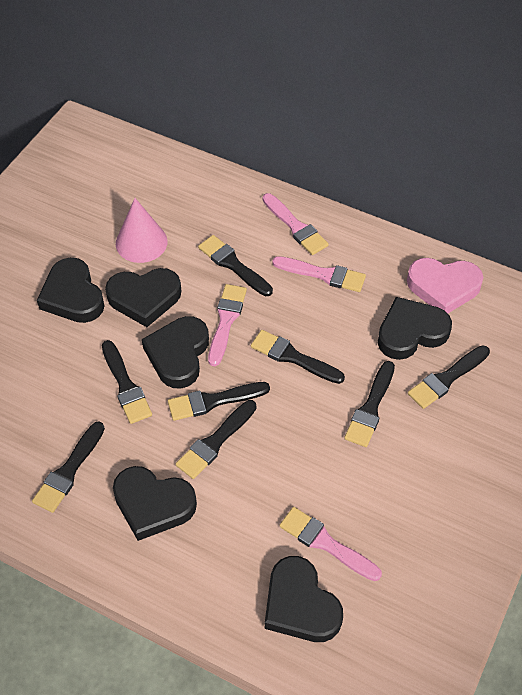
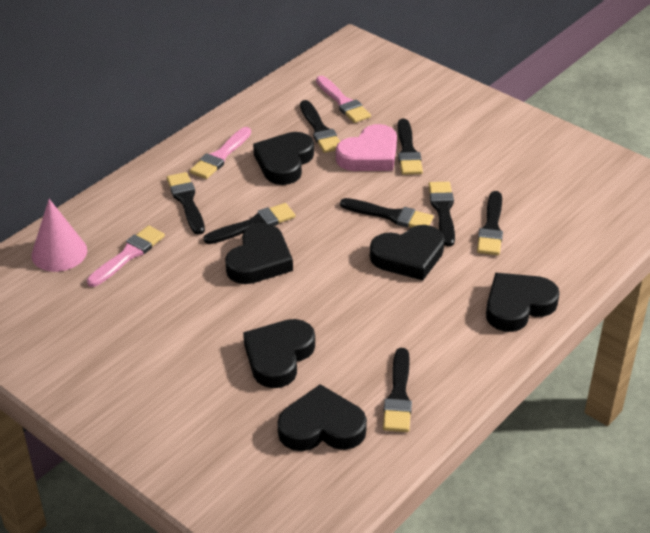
pink brush: 4 -> 3

